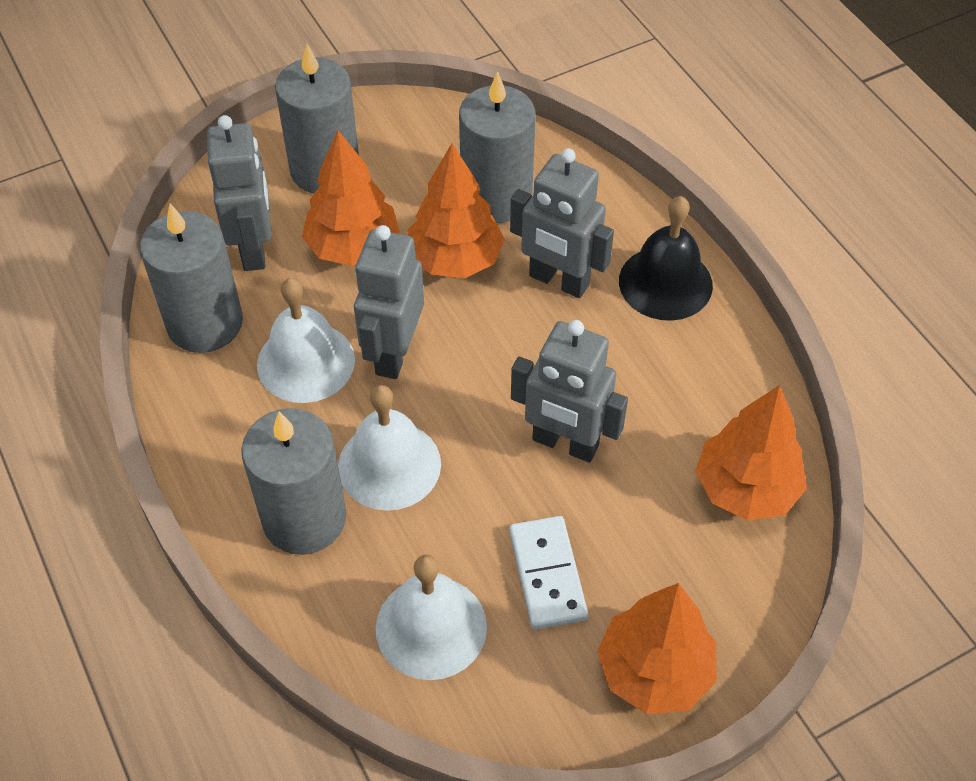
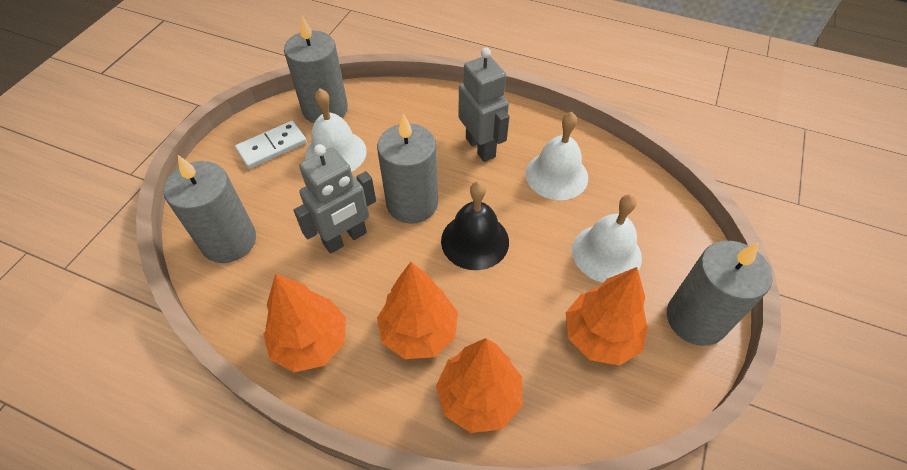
grey robot: 4 -> 2

